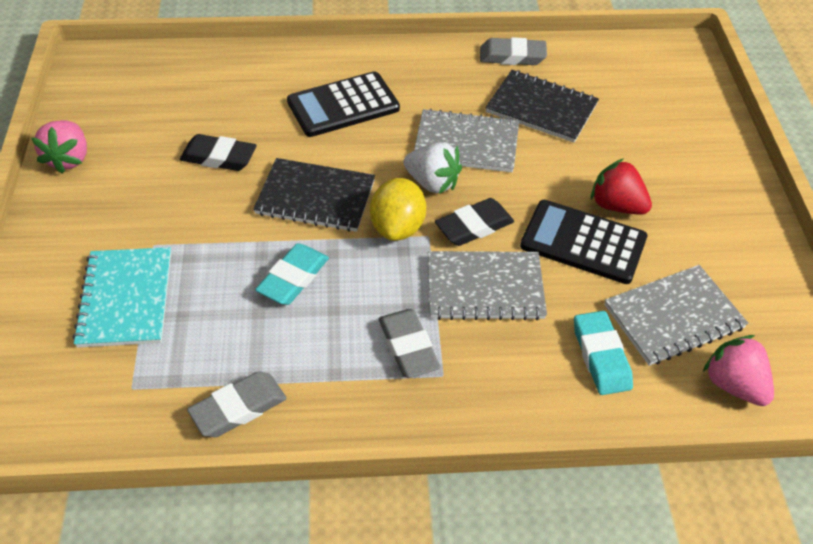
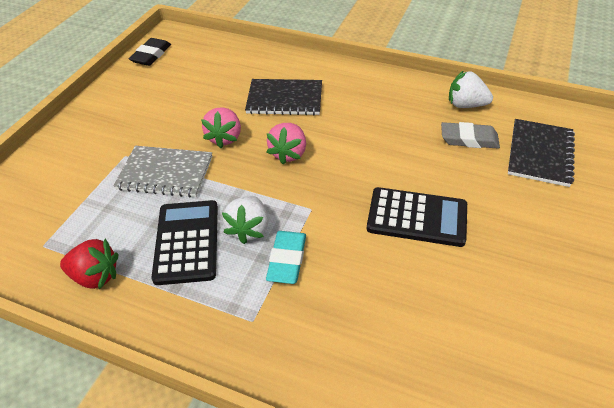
black eraser: 2 -> 1
grey eraser: 3 -> 1
grey notebook: 3 -> 1
turquoise eraser: 2 -> 1
turquoise notebook: 1 -> 0
white strawberry: 1 -> 2
yellow lemon: 1 -> 0

